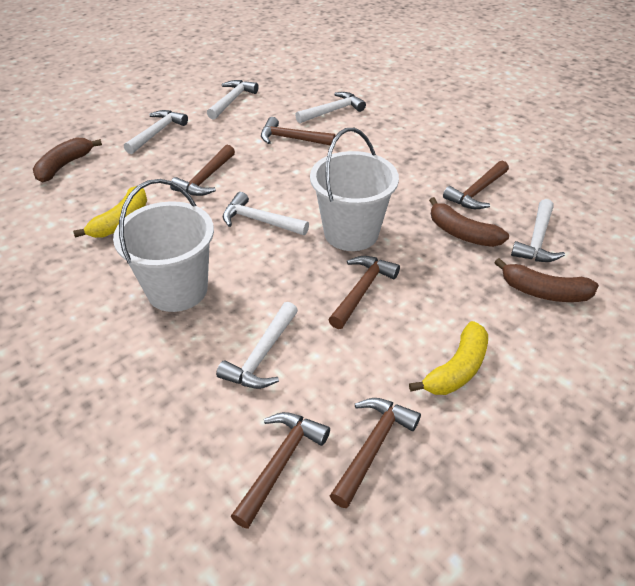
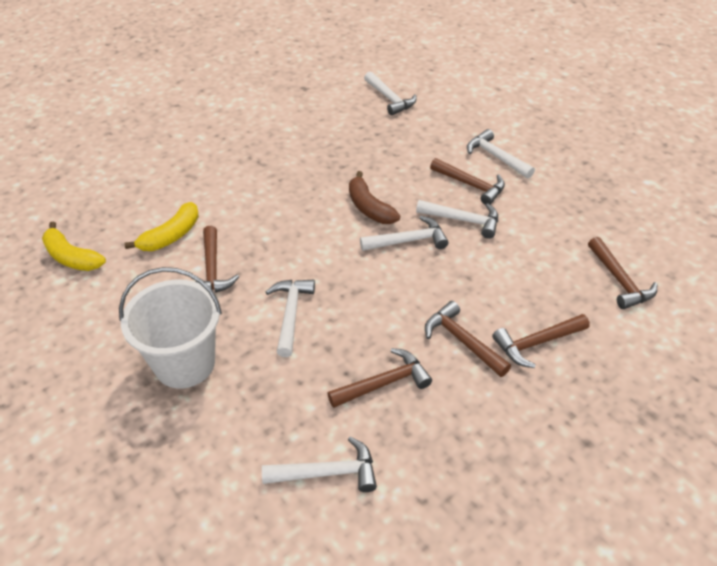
brown banana: 3 -> 1
white bucket: 2 -> 1

